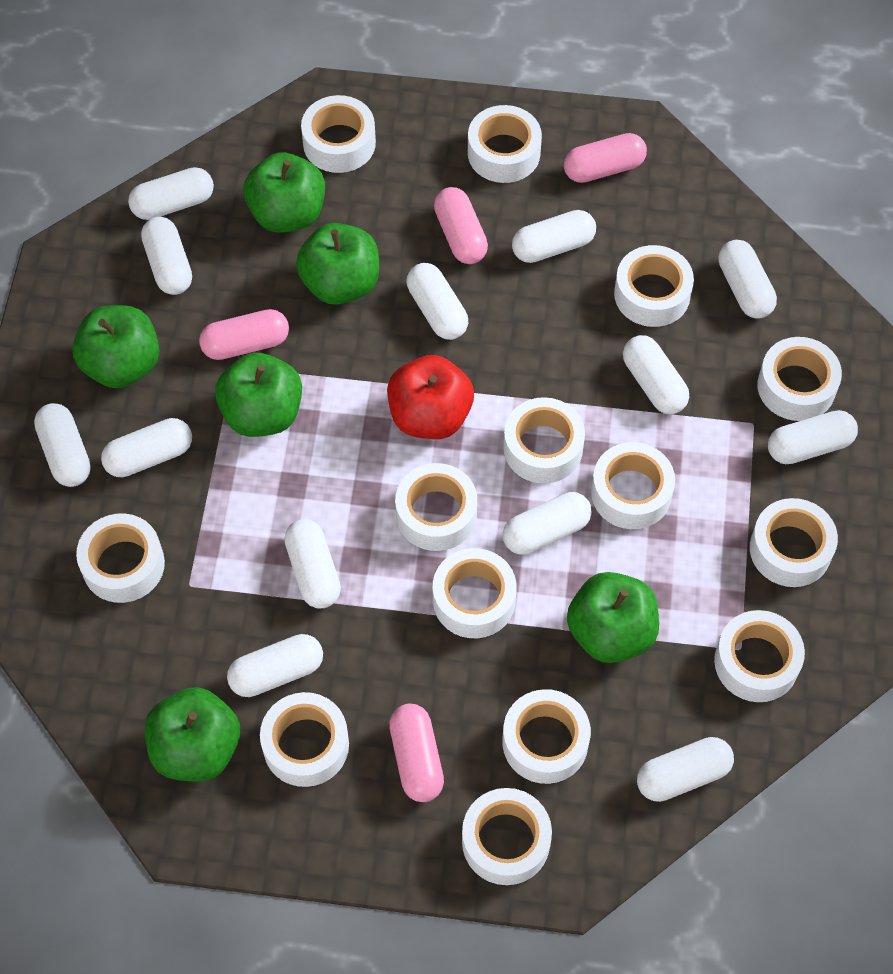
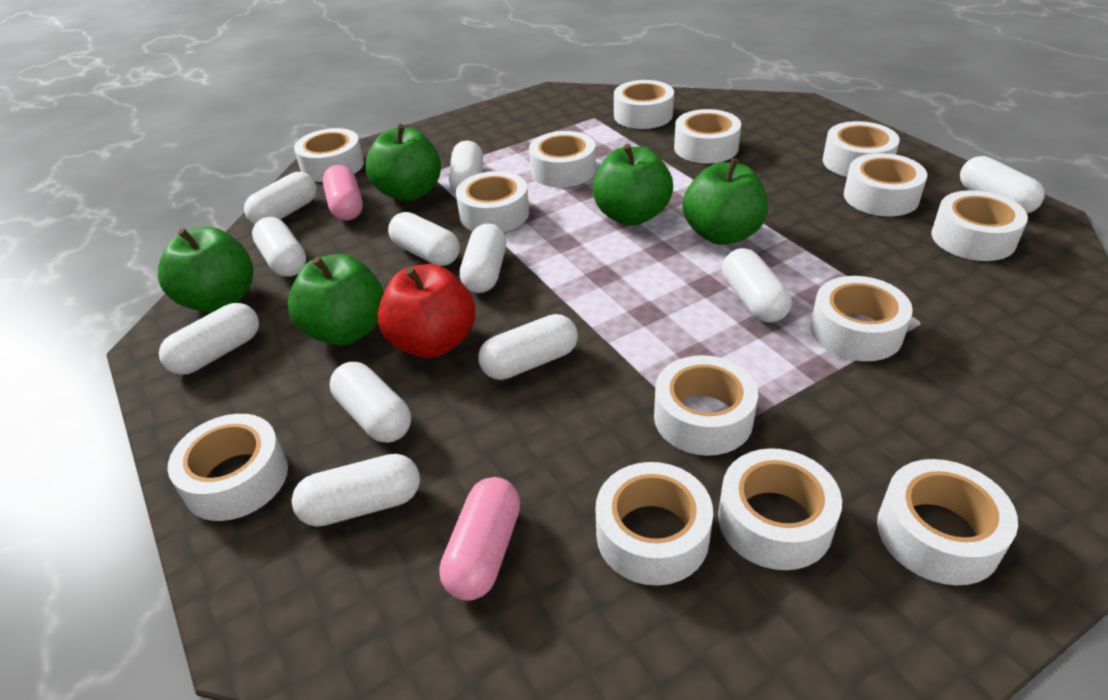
green apple: 6 -> 5
pink capsule: 4 -> 2
white capsule: 13 -> 11

